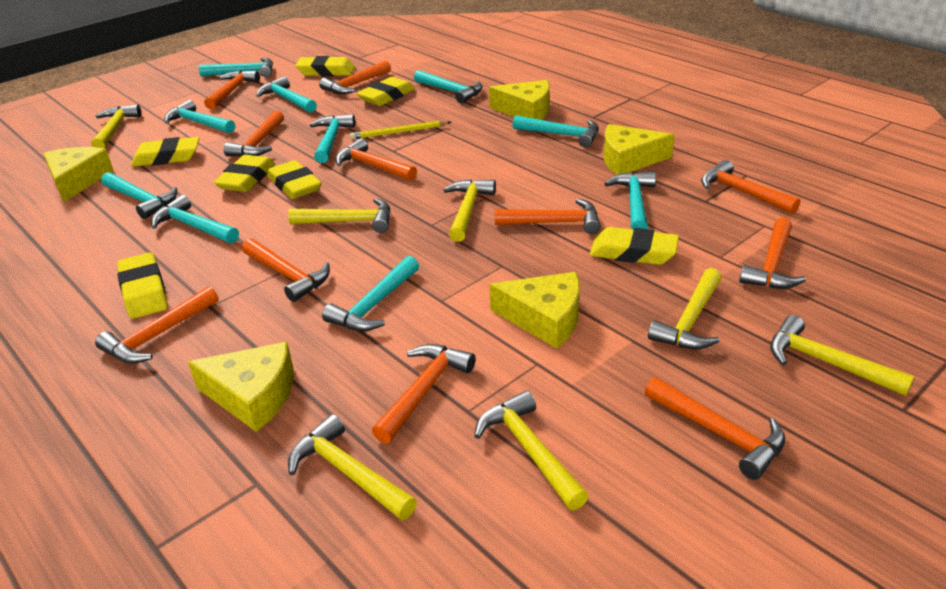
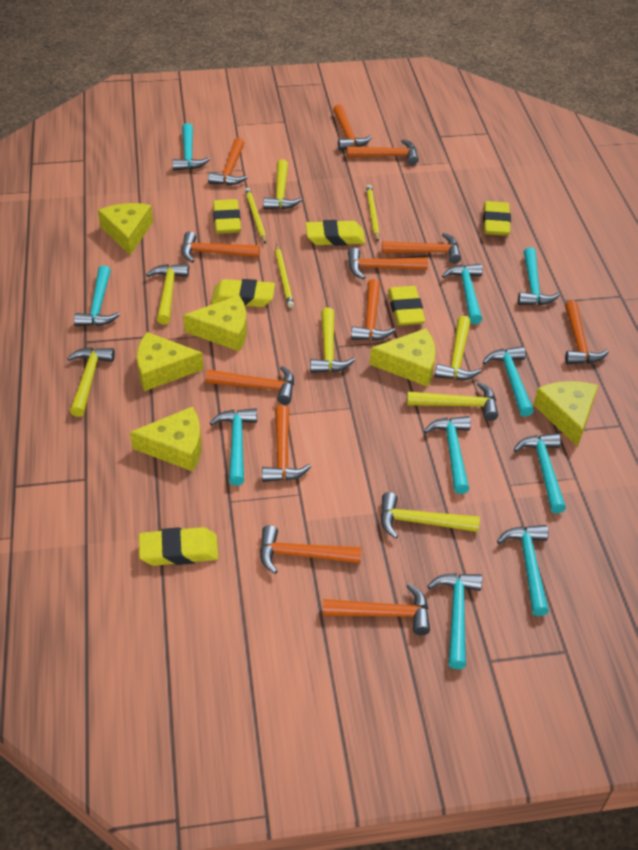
orange hammer: 11 -> 12
yellow cheese: 5 -> 6
yellow eraser: 7 -> 6
yellow pencil: 1 -> 3

